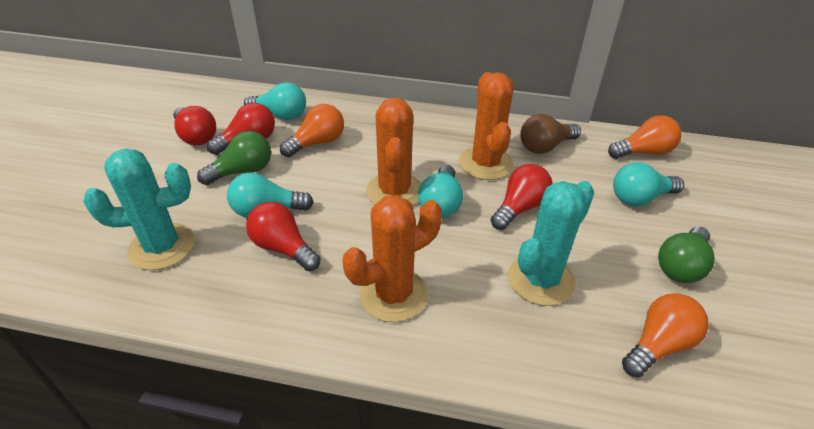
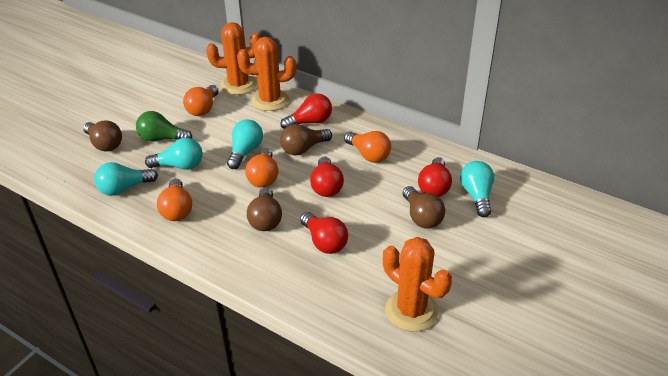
brown light bulb: 1 -> 4
green light bulb: 2 -> 1
orange light bulb: 3 -> 4
turquoise cactus: 2 -> 0

